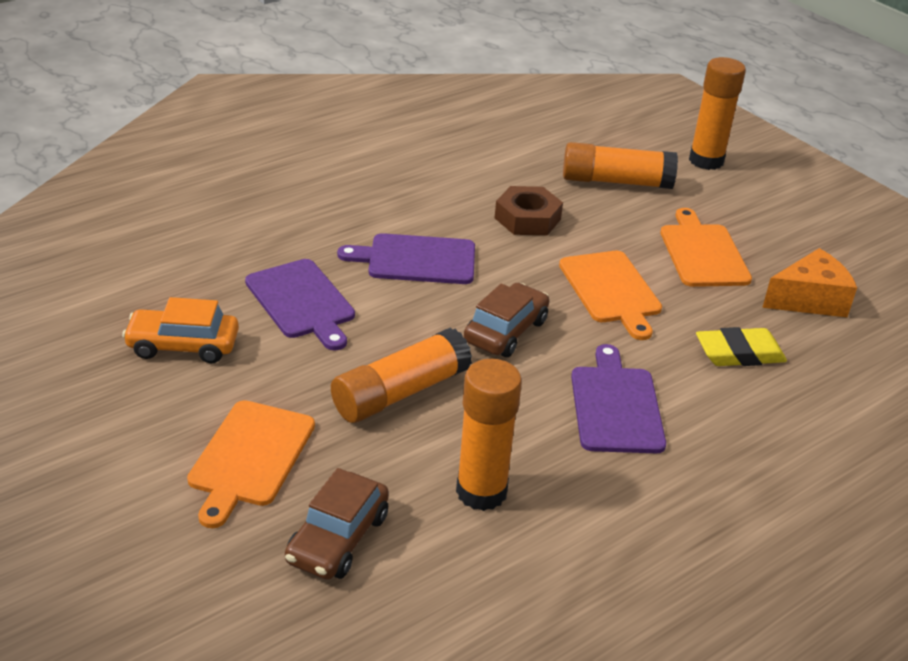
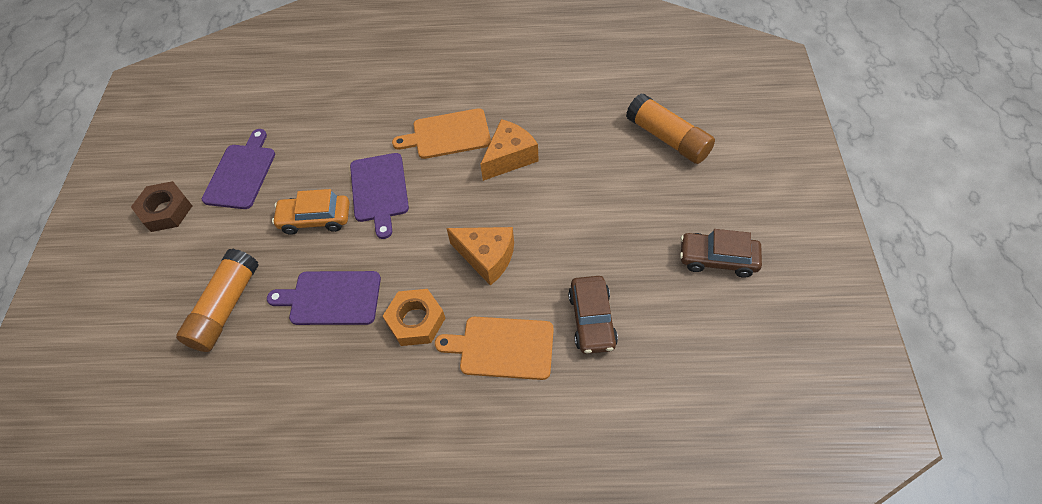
orange cheese: 1 -> 2
orange cutting board: 3 -> 2
orange glue stick: 4 -> 2
orange nut: 0 -> 1
yellow eraser: 1 -> 0

